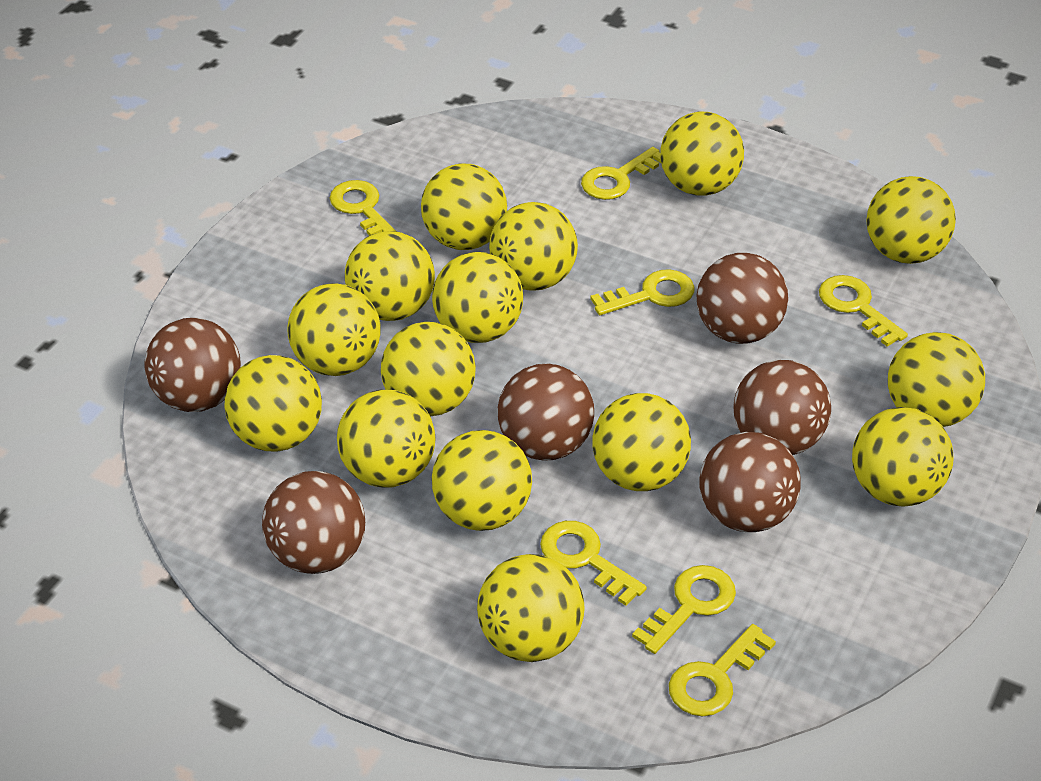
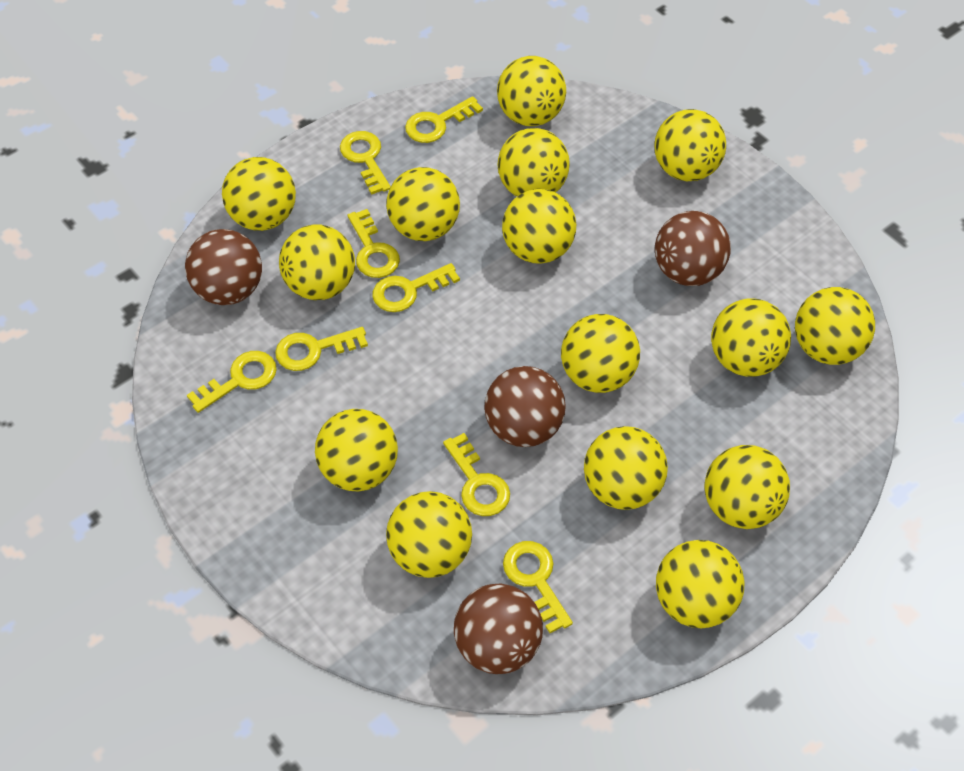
brown ball: 6 -> 4
yellow key: 7 -> 8

